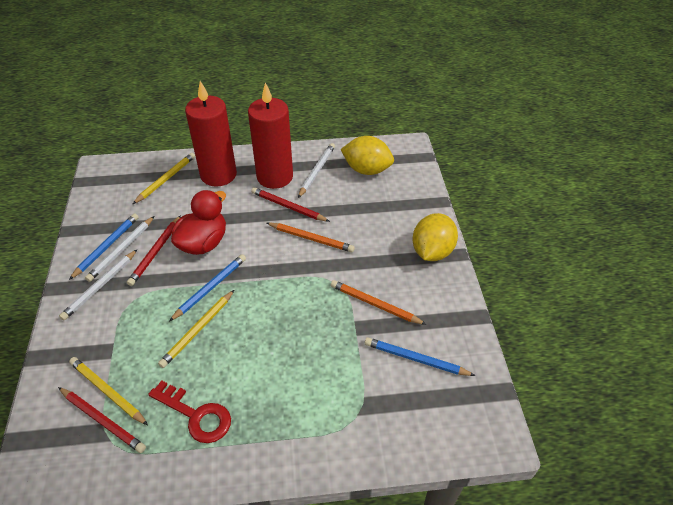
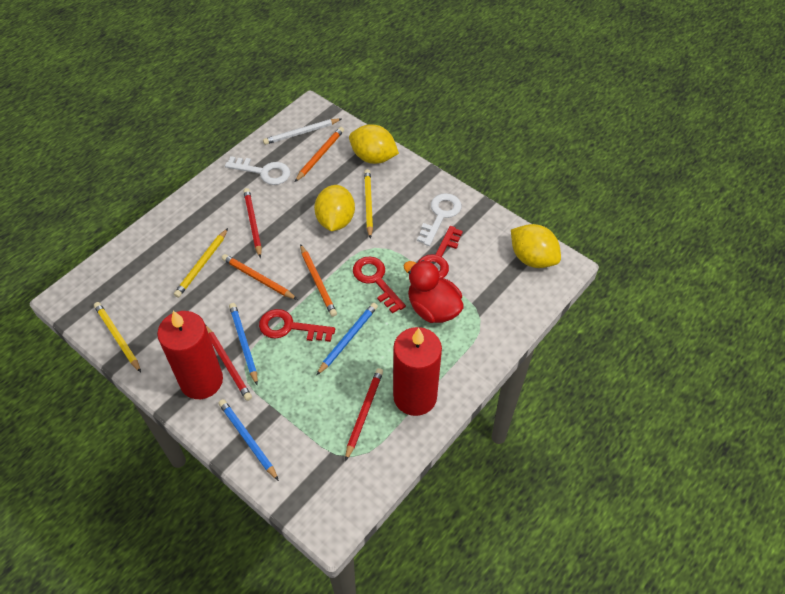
orange pencil: 2 -> 3
red key: 1 -> 3
white key: 0 -> 2
white pencil: 3 -> 1
yellow lemon: 2 -> 3

